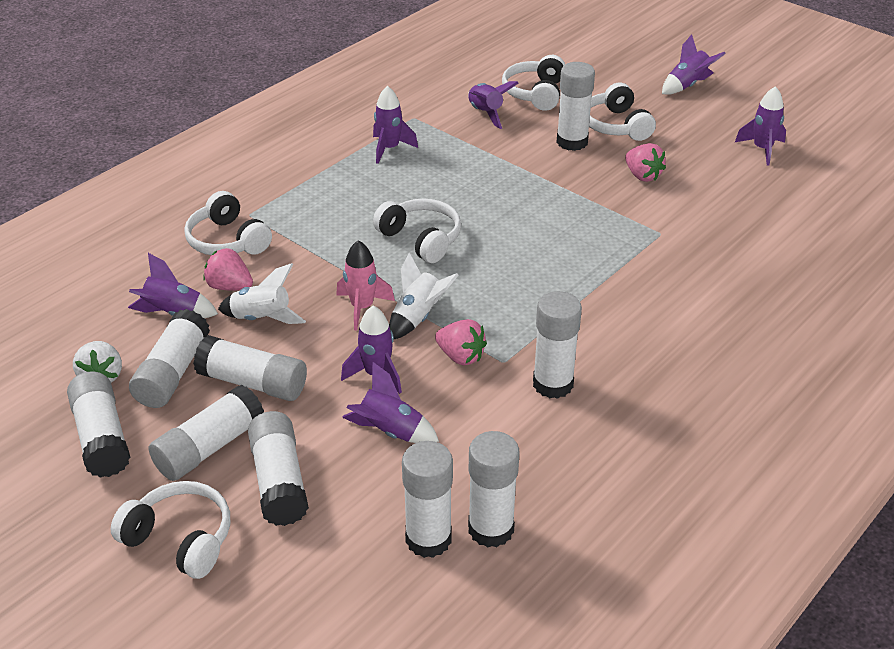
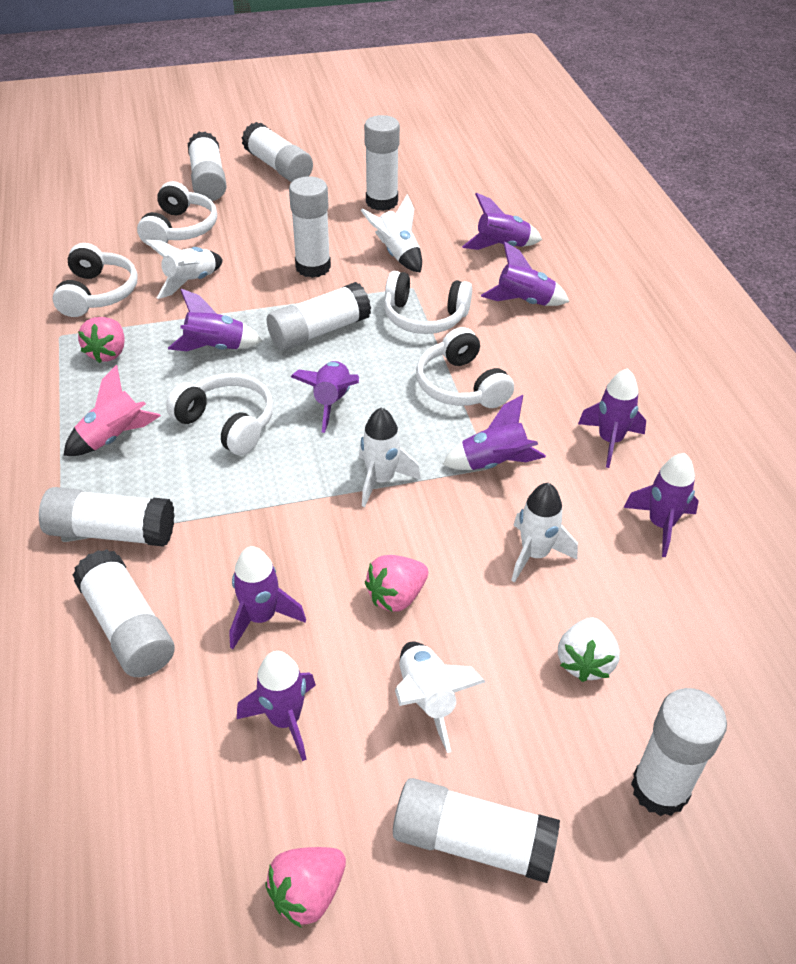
purple rocket: 7 -> 9
white rocket: 2 -> 5

